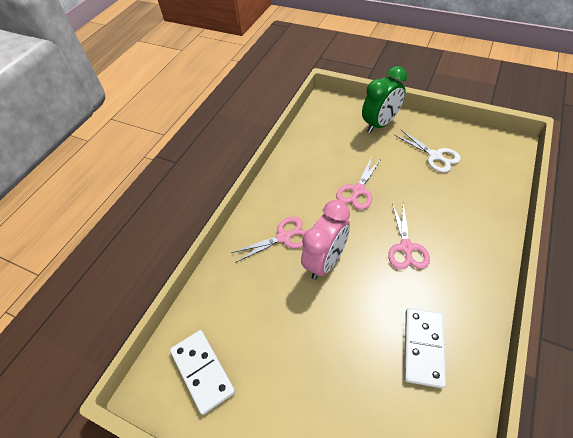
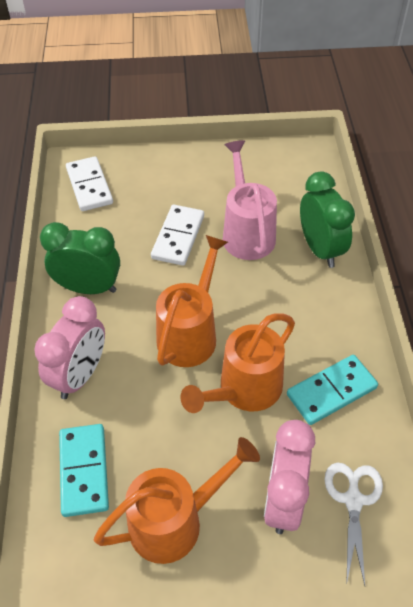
green clock: 1 -> 2
orange watering can: 0 -> 3
pink clock: 1 -> 2
pink scissors: 3 -> 0
pink watering can: 0 -> 1
turquoise domino: 0 -> 2

